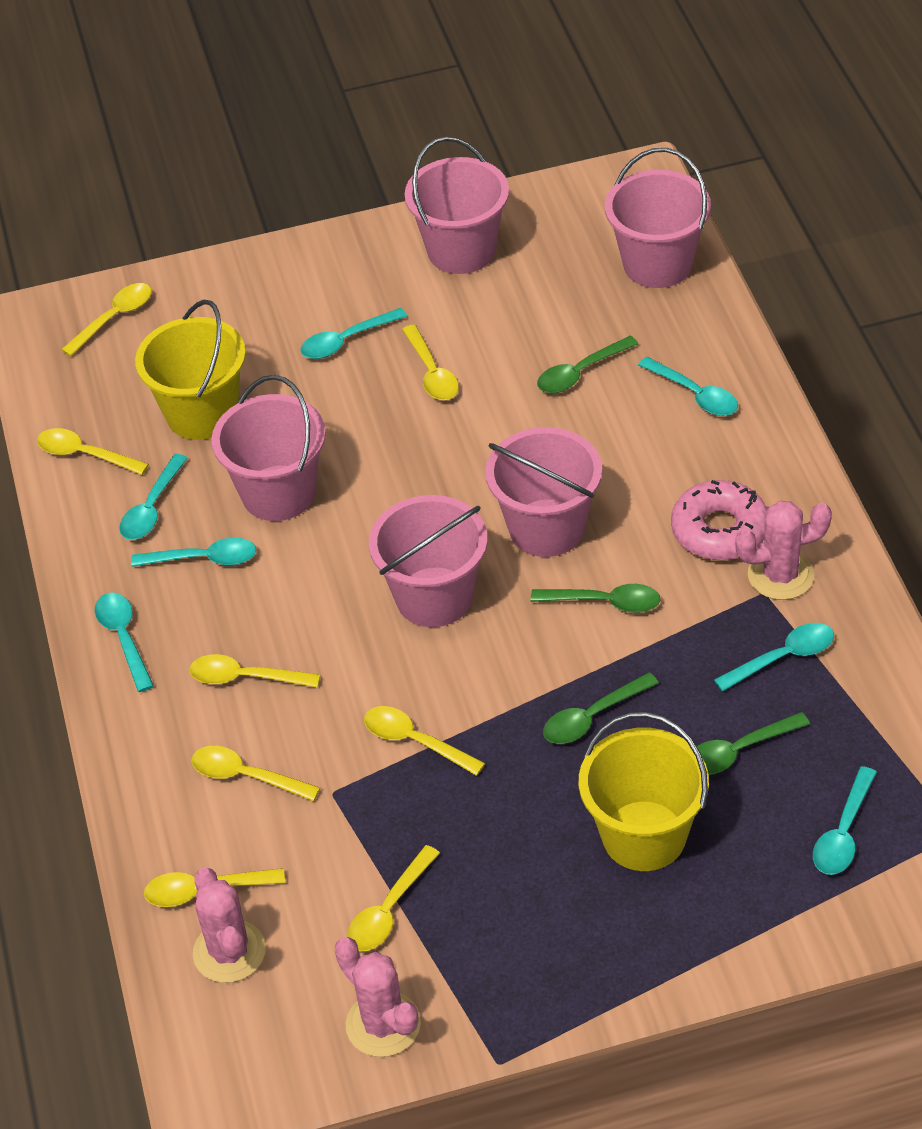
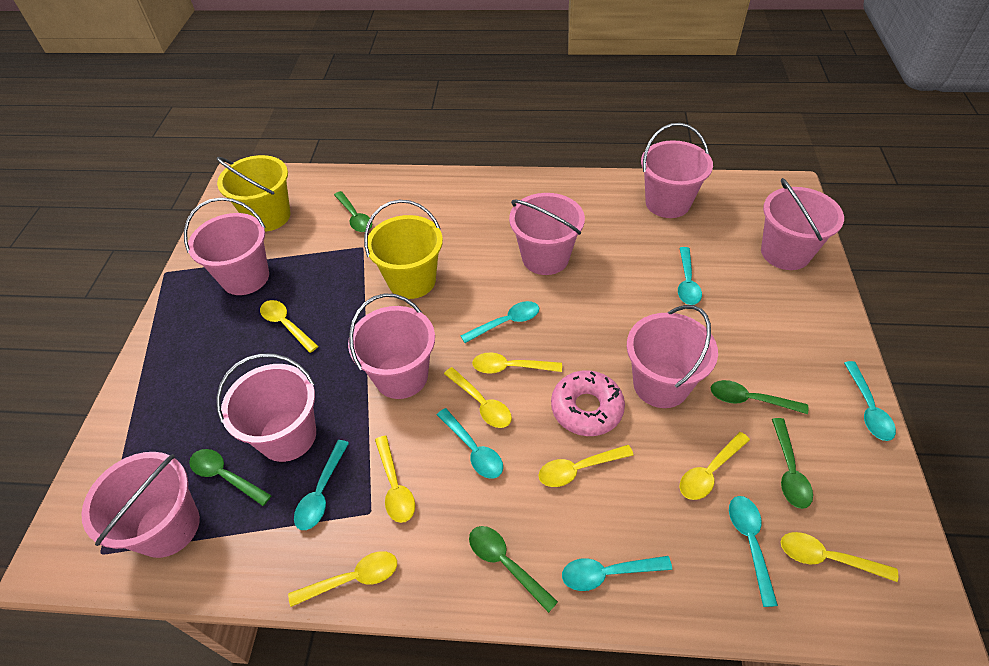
green spoon: 4 -> 5
pink bucket: 5 -> 8
pink cactus: 3 -> 0

